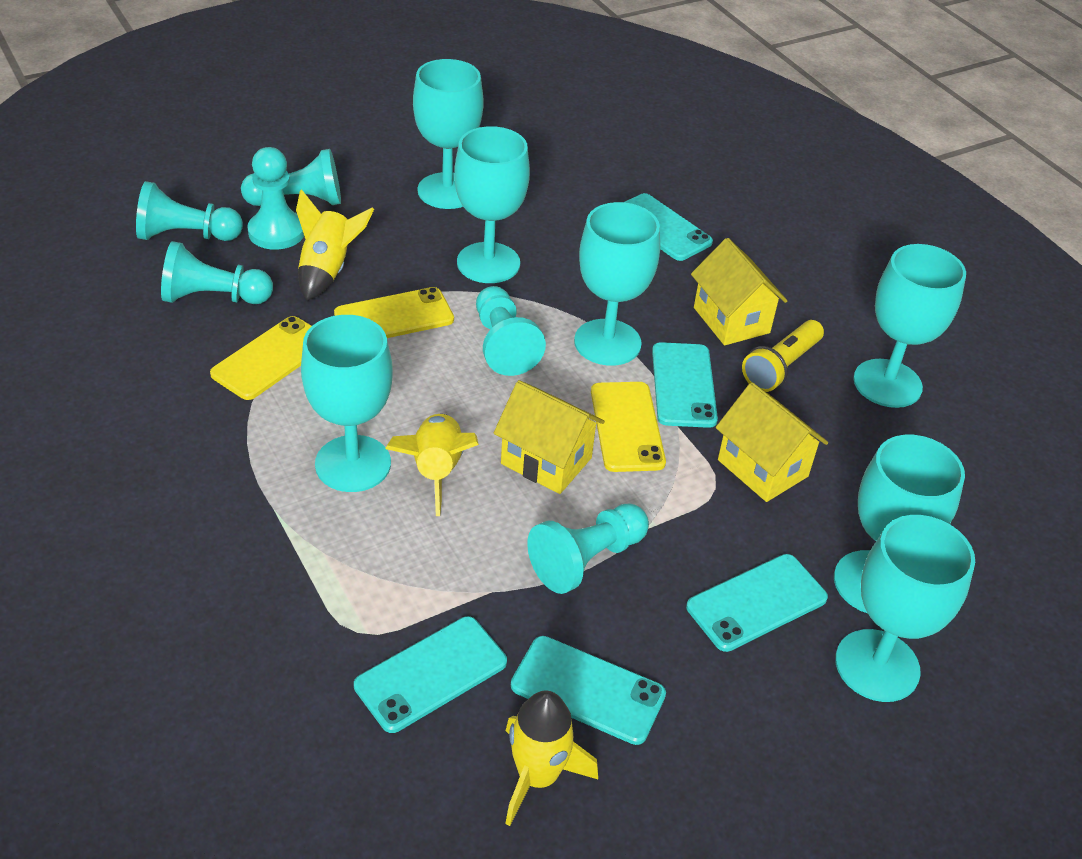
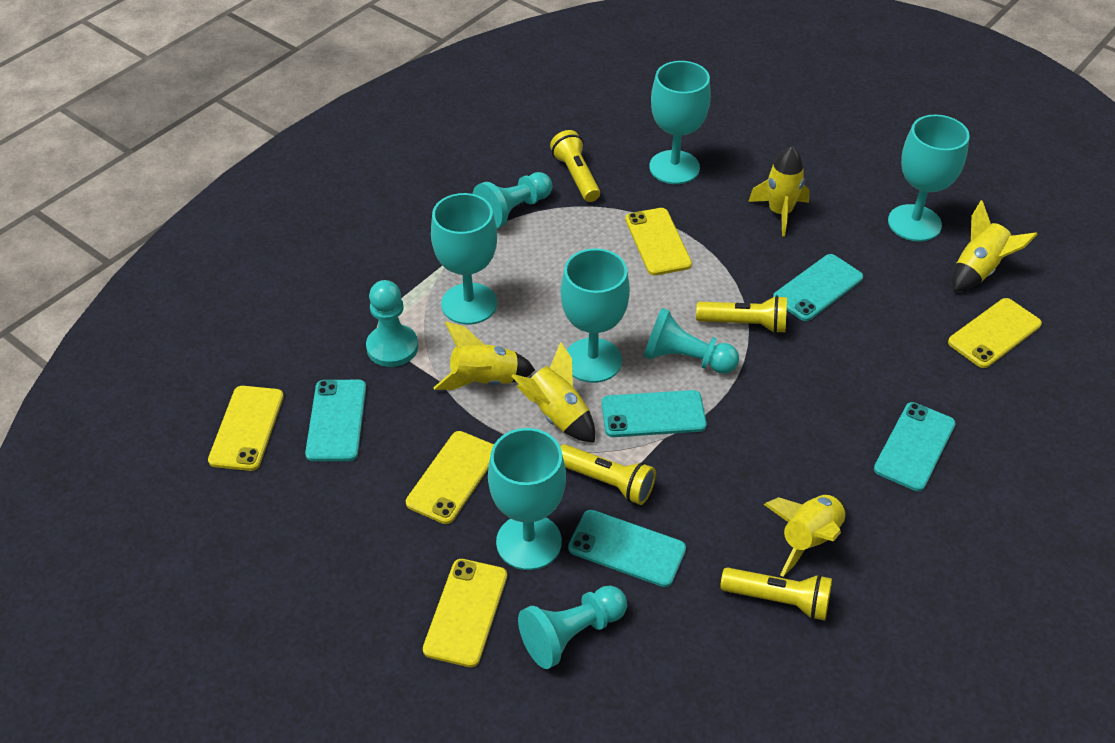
turquoise goblet: 7 -> 5
turquoise pawn: 6 -> 4
yellow flashlight: 1 -> 4
yellow house: 3 -> 0
yellow phone: 3 -> 5
yellow rocket: 3 -> 5

